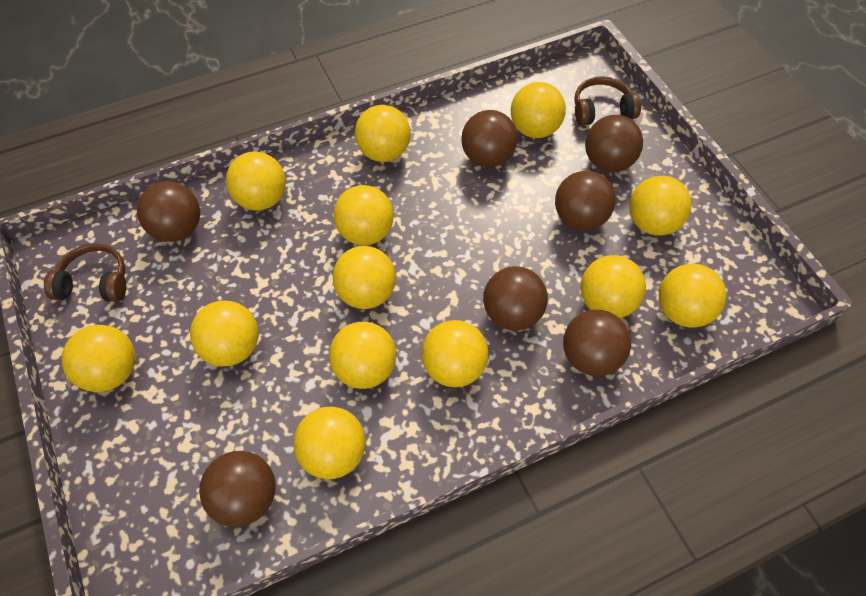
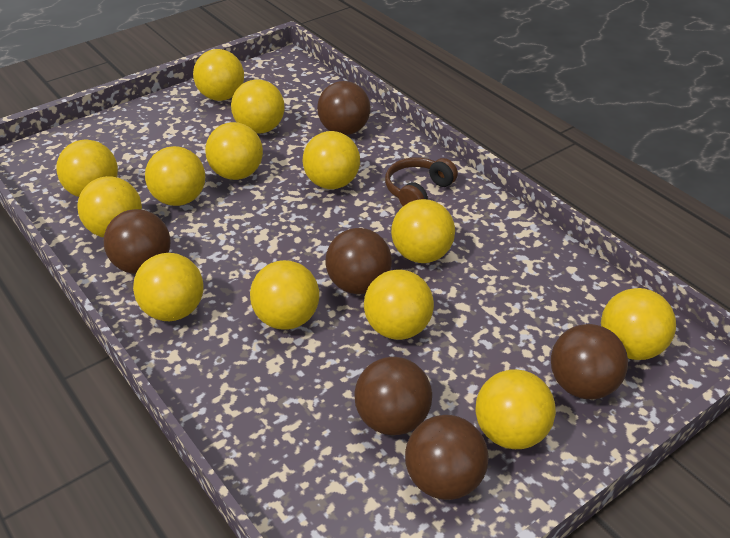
brown ball: 7 -> 6
brown headphones: 2 -> 1

